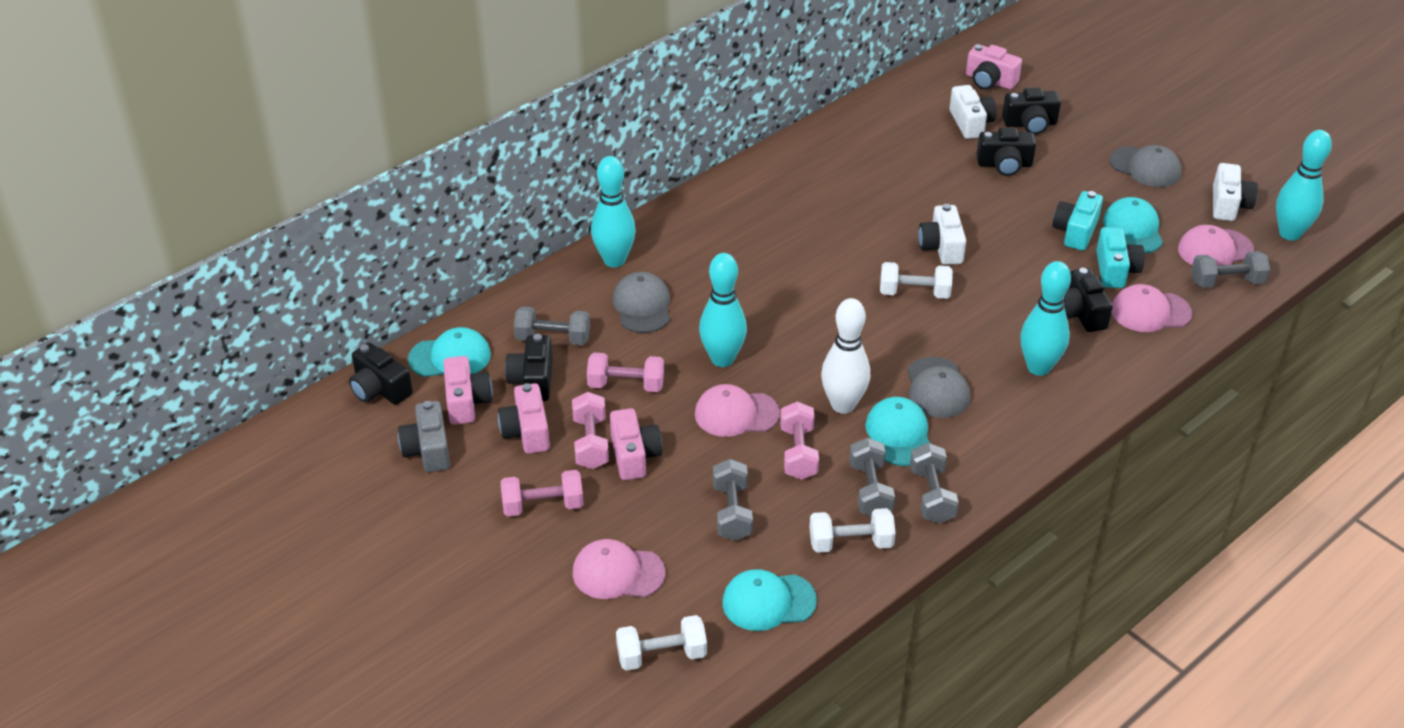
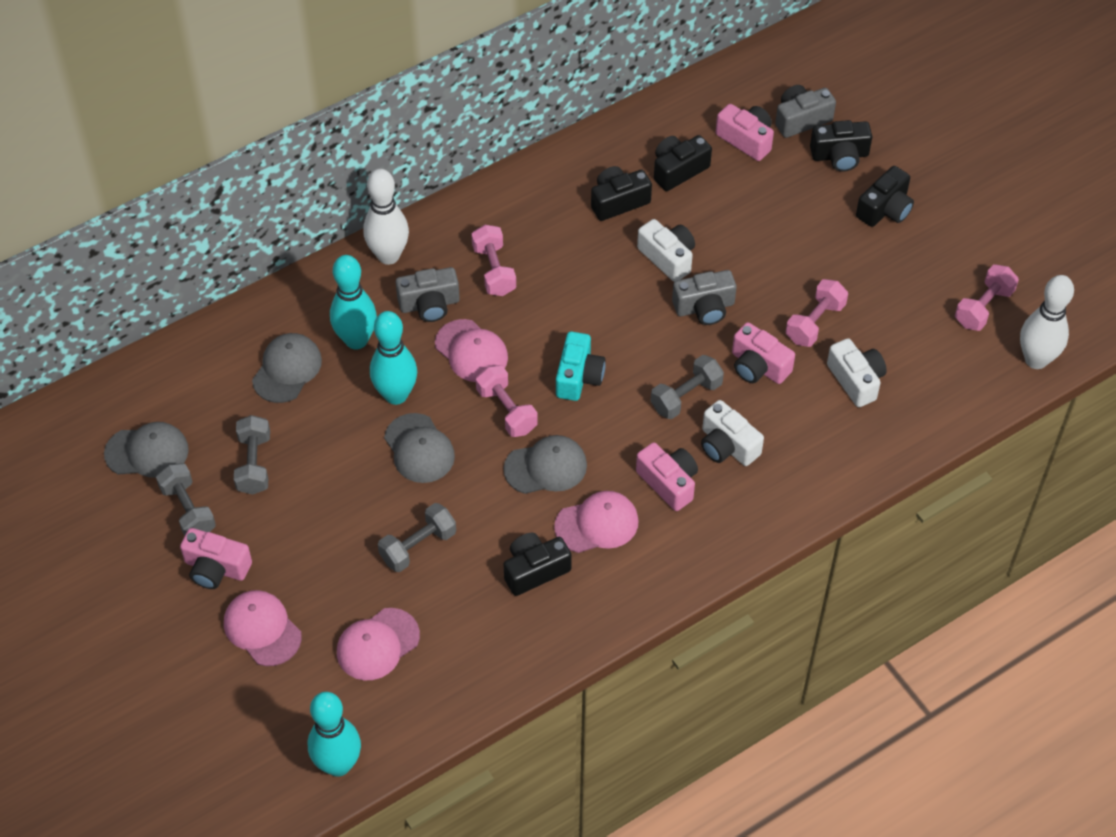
grey camera: 1 -> 3
grey cap: 3 -> 4
grey dumbbell: 5 -> 4
turquoise bowling pin: 4 -> 3
turquoise camera: 2 -> 1
turquoise cap: 4 -> 0
white bowling pin: 1 -> 2
white dumbbell: 3 -> 0

